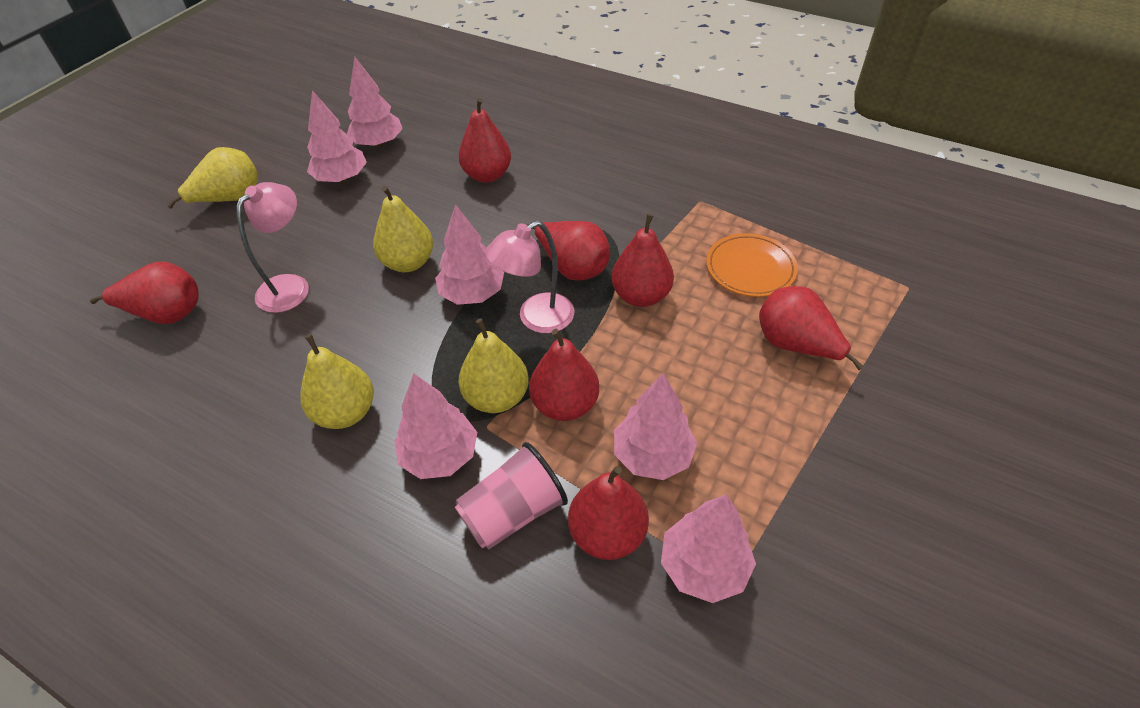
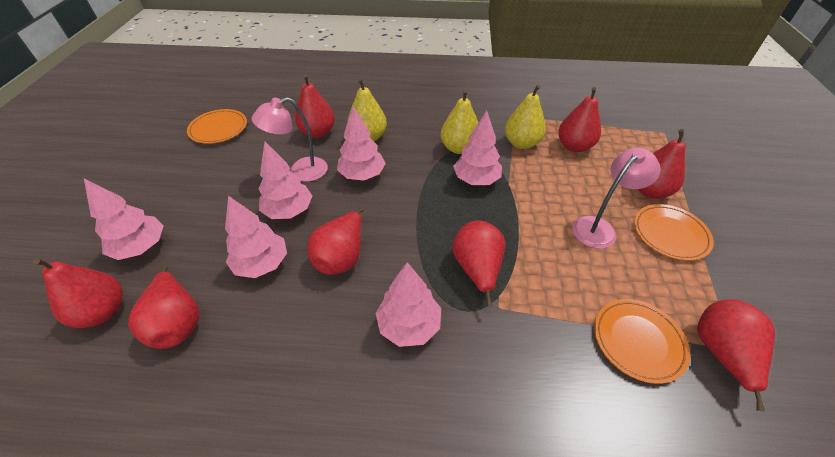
orange plate: 1 -> 3
pink cup: 1 -> 0
red pear: 7 -> 8
yellow pear: 4 -> 3

